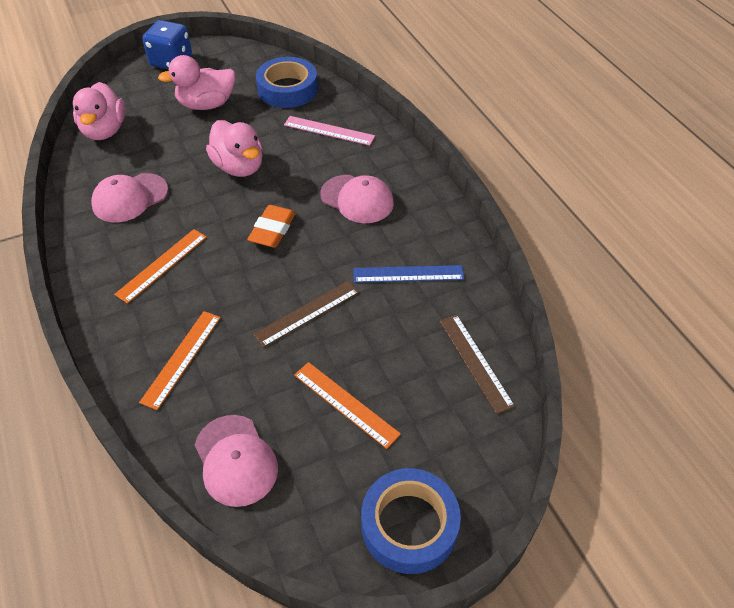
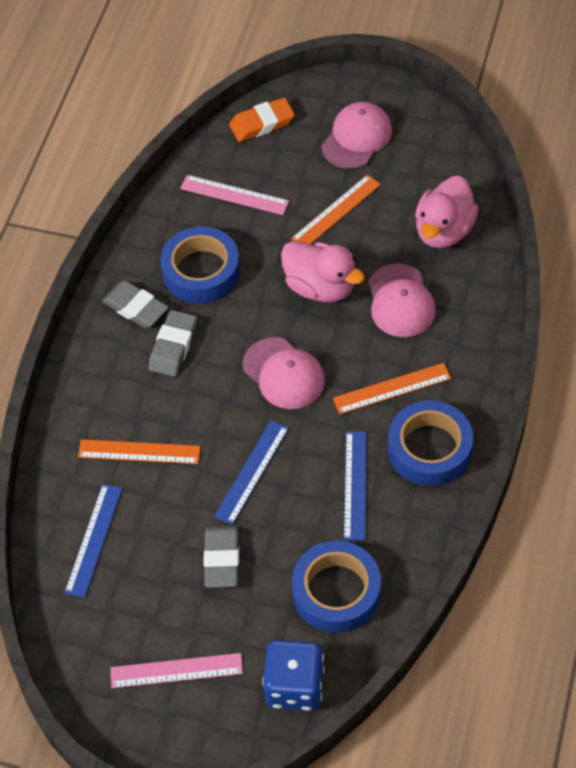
blue ruler: 1 -> 3
blue tape: 2 -> 3
brown ruler: 2 -> 0
grey eraser: 0 -> 3
pink duck: 3 -> 2
pink ruler: 1 -> 2

